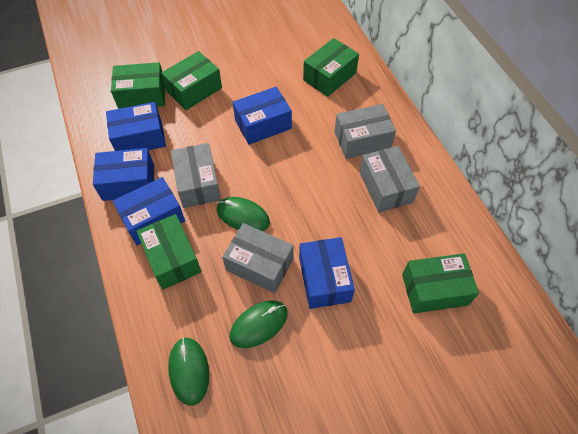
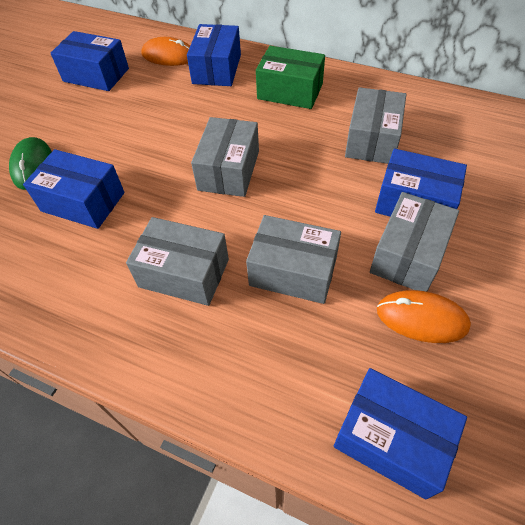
green box: 5 -> 1
green mouse: 3 -> 1
grey box: 4 -> 5
orange mouse: 0 -> 2

